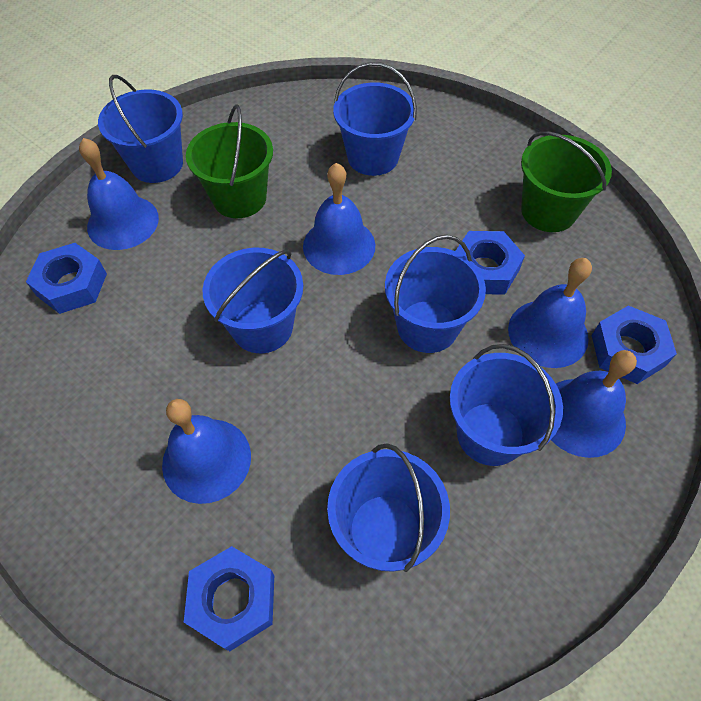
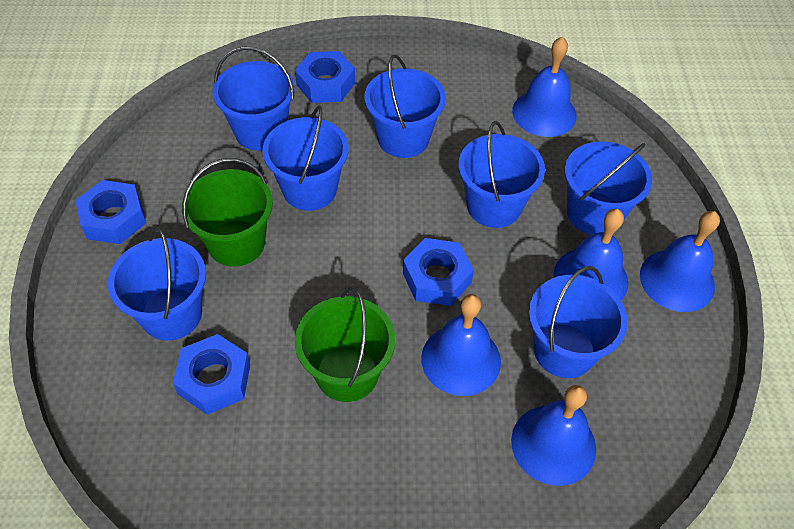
blue bucket: 6 -> 7

